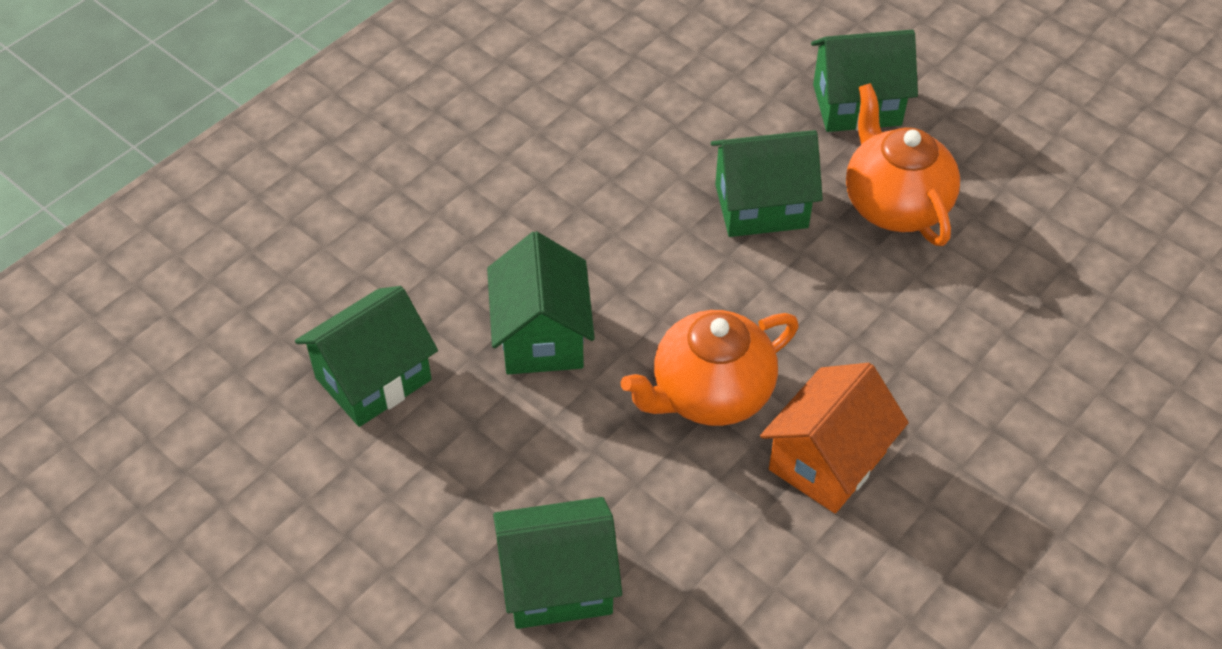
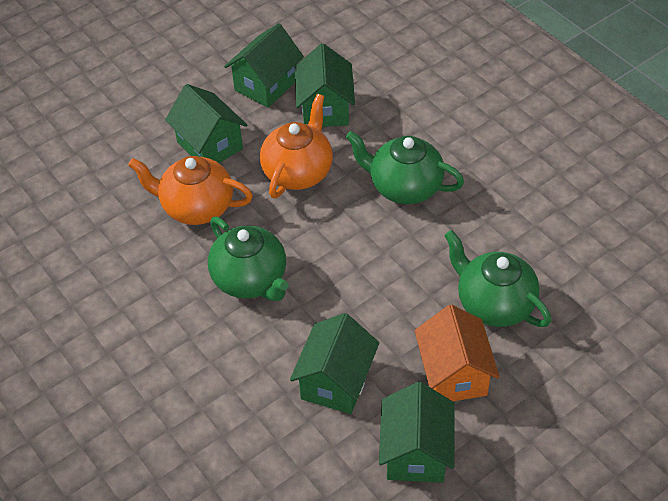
green teapot: 0 -> 3

